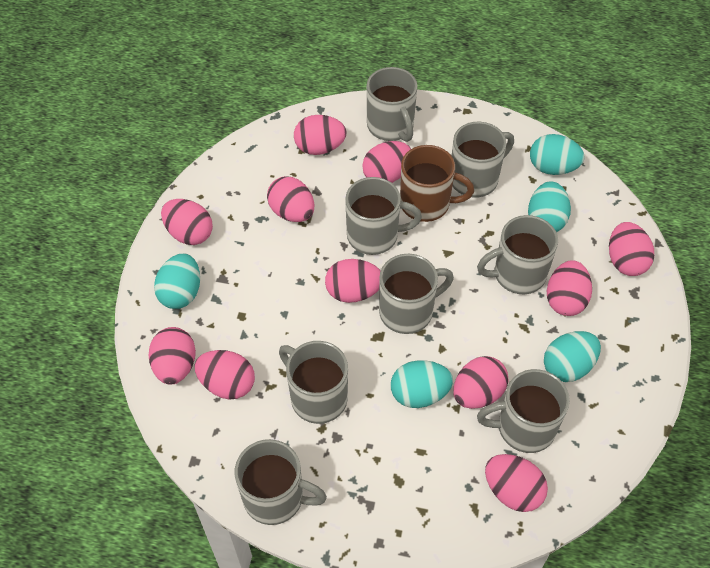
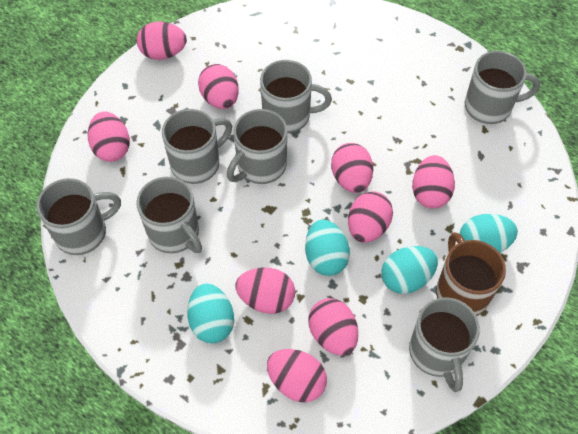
grey mug: 8 -> 7
pink egg: 11 -> 9
turquoise egg: 5 -> 4

